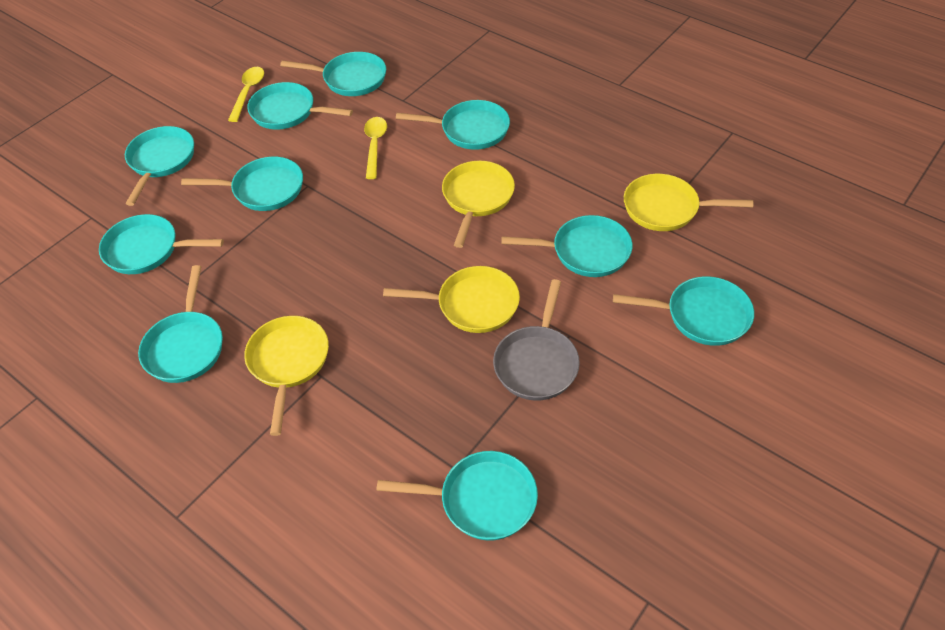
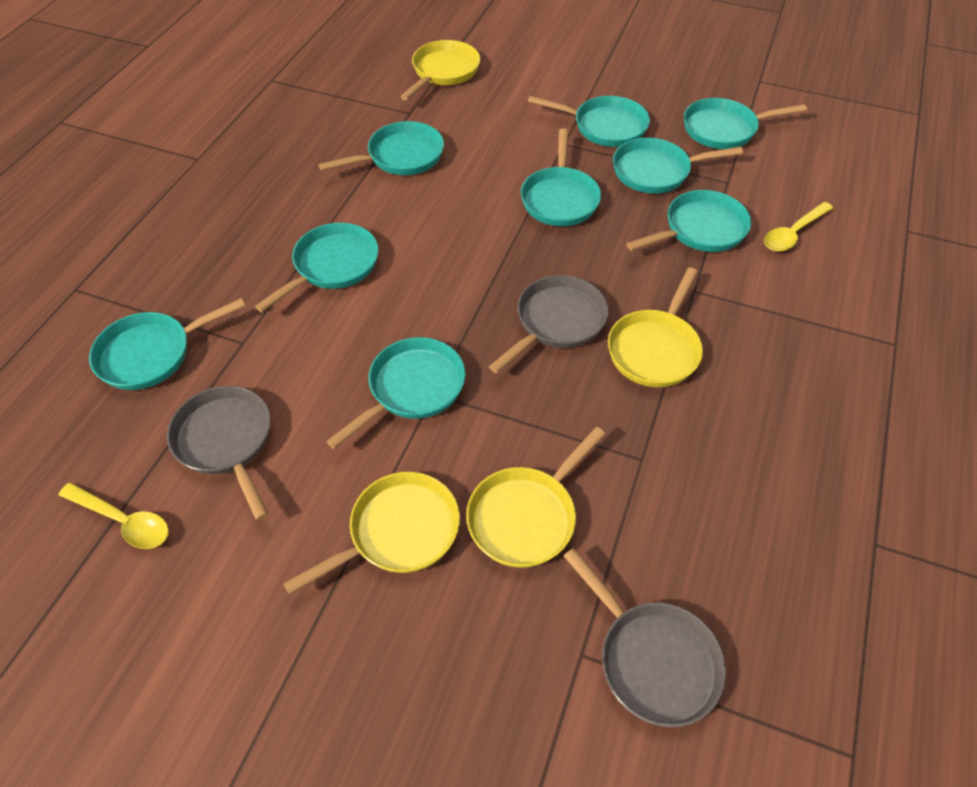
grey pan: 1 -> 3
turquoise pan: 10 -> 9

